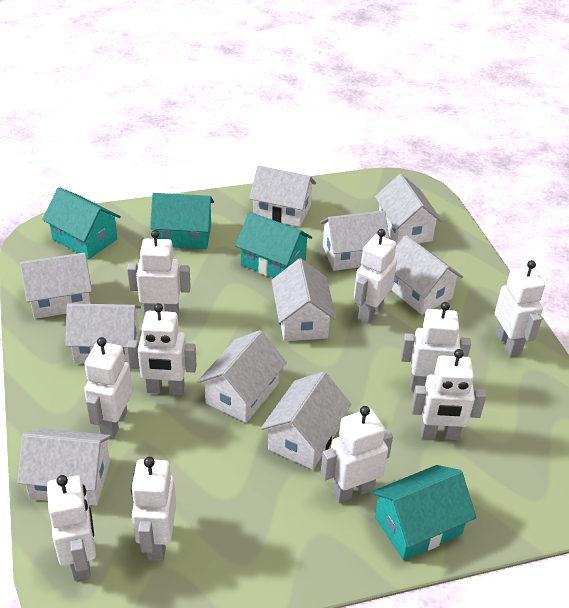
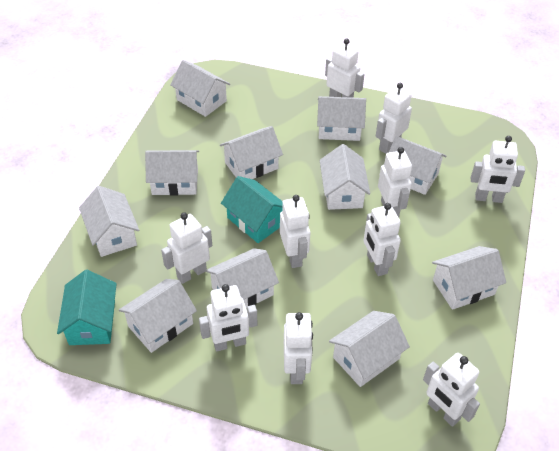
turquoise house: 4 -> 2
white house: 10 -> 11

